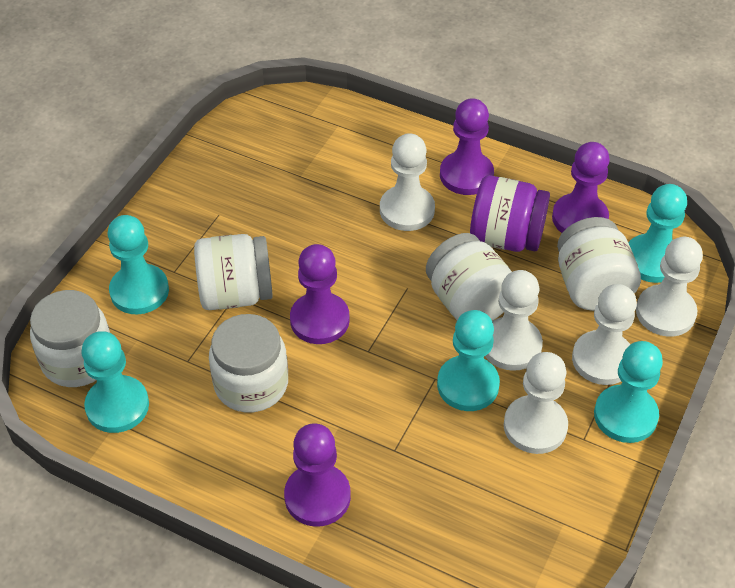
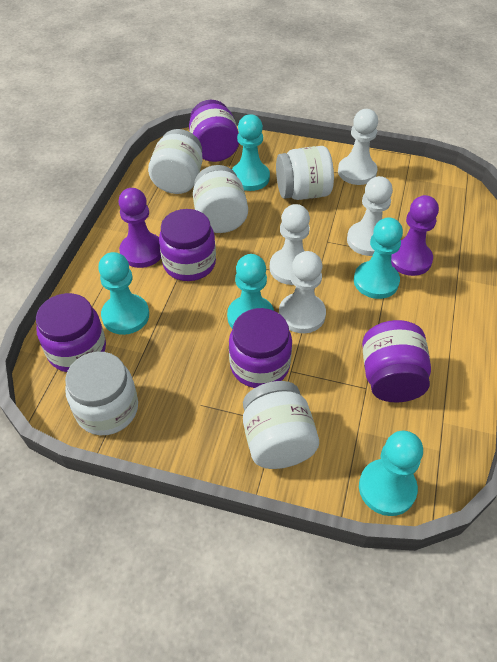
purple jar: 1 -> 5
purple pawn: 4 -> 2
white pawn: 5 -> 4

